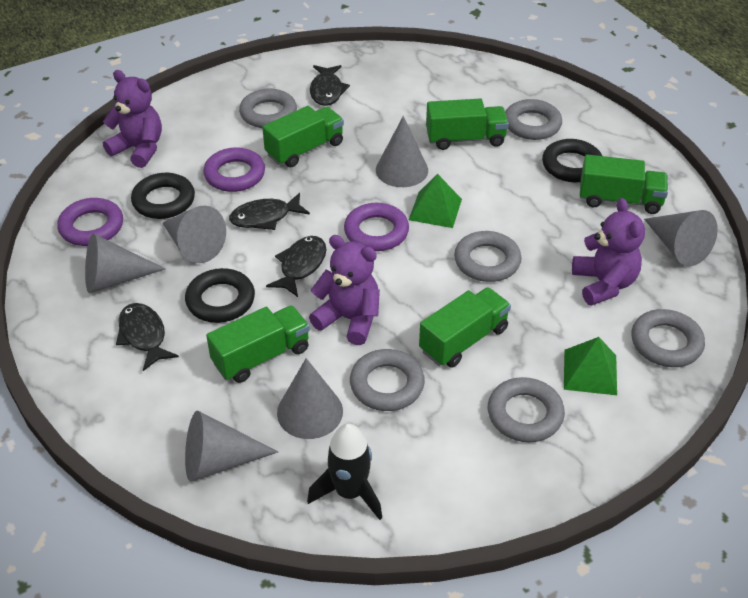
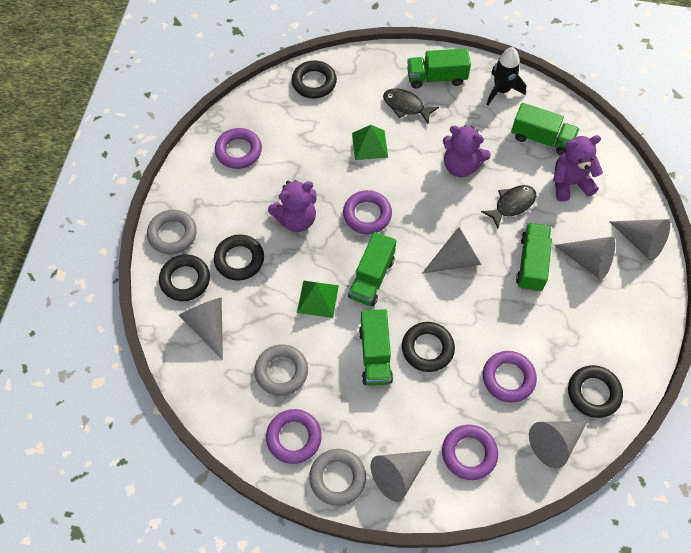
black fish: 4 -> 2
black ring: 3 -> 5
grey ring: 6 -> 3
purple ring: 3 -> 5

